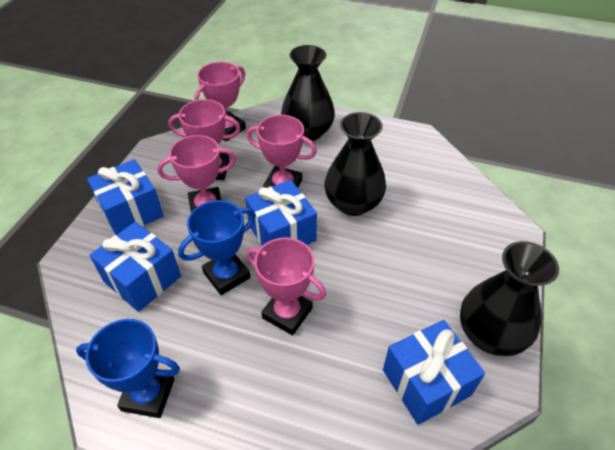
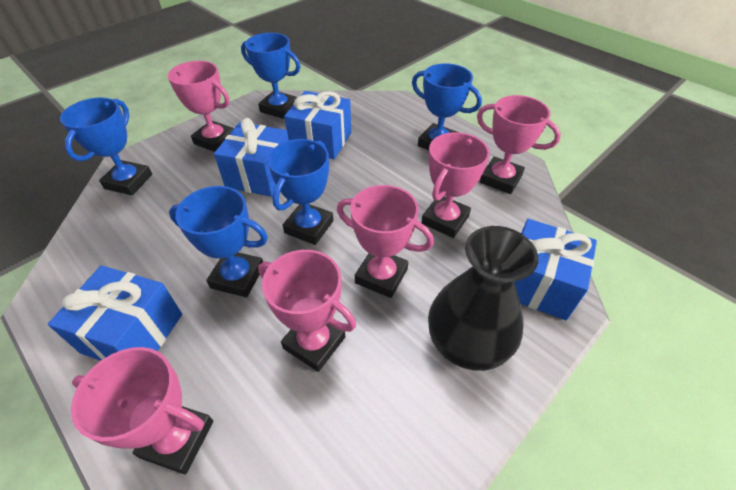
black vase: 3 -> 1
blue trophy: 2 -> 5
pink trophy: 5 -> 6

